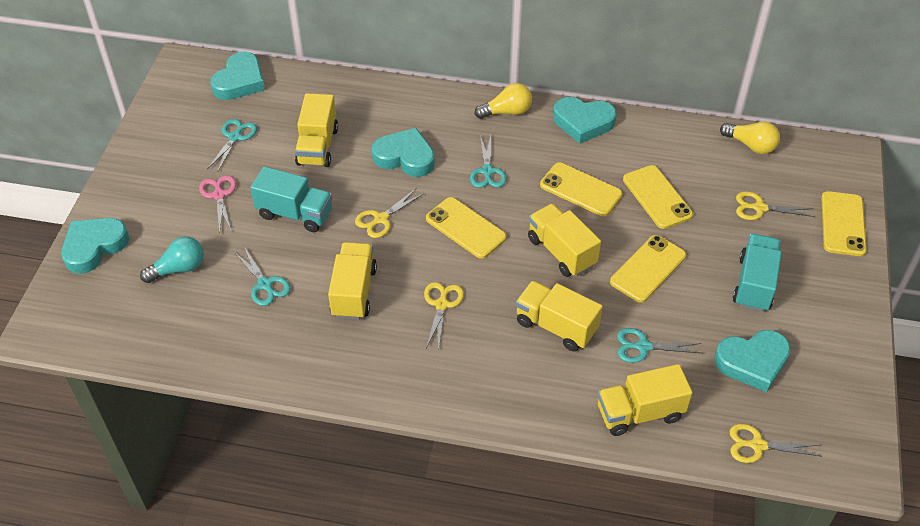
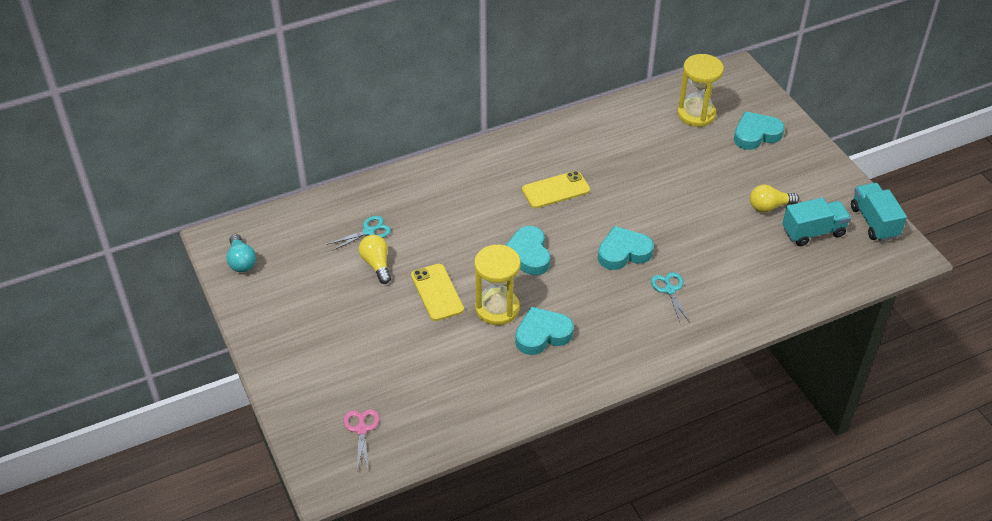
turquoise heart: 5 -> 4
turquoise scissors: 4 -> 2
yellow hourglass: 0 -> 2
yellow phone: 5 -> 2
yellow scissors: 4 -> 0
yellow truck: 5 -> 0

